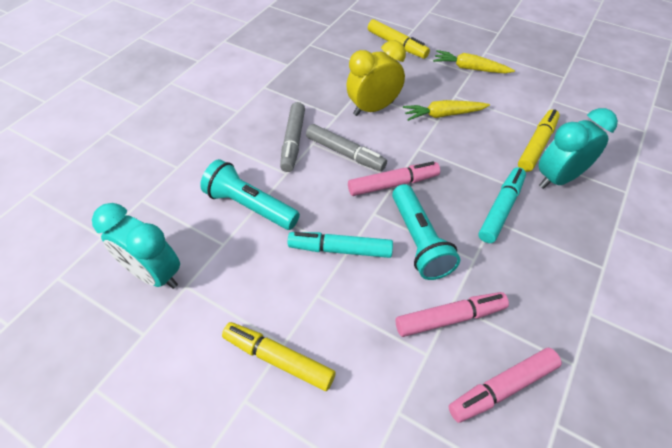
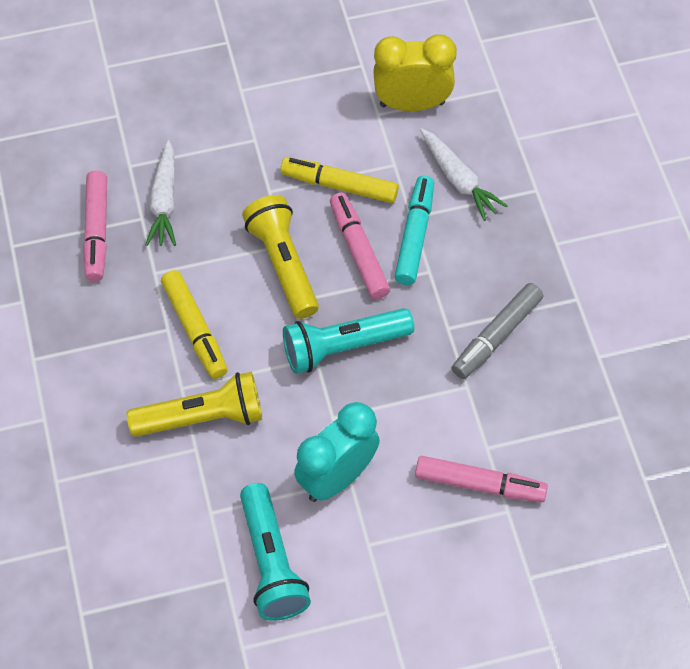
grey marker: 2 -> 1
turquoise clock: 2 -> 1
turquoise marker: 2 -> 1
white carrot: 0 -> 2
yellow carrot: 2 -> 0
yellow flashlight: 0 -> 2
yellow marker: 3 -> 2

